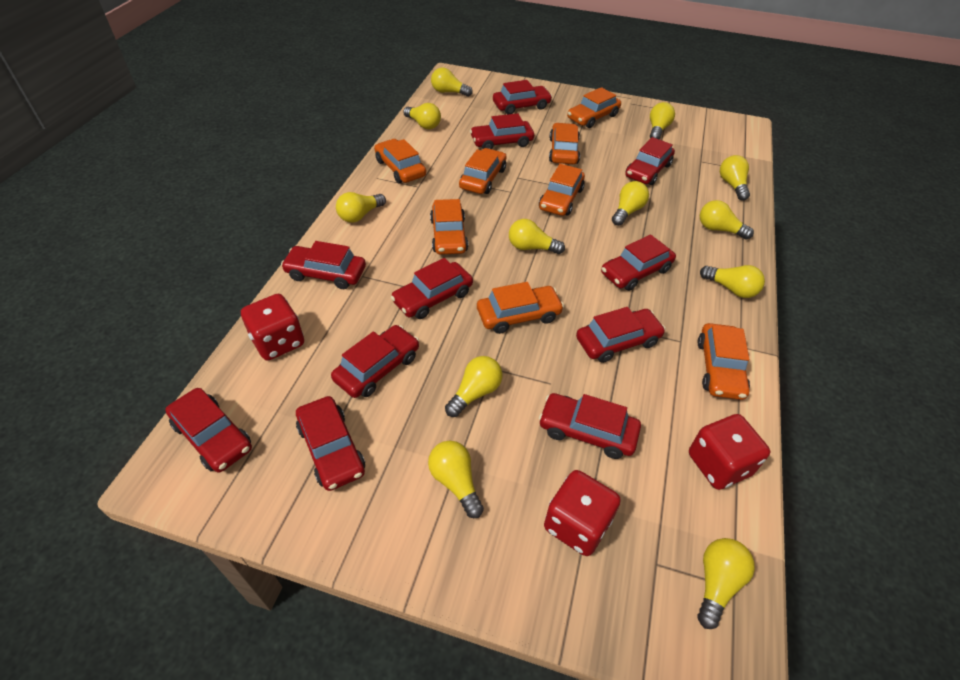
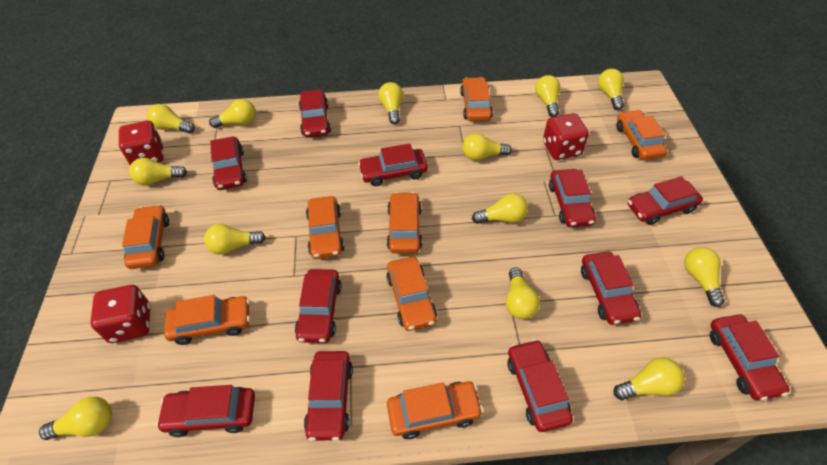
yellow light bulb: 12 -> 13

